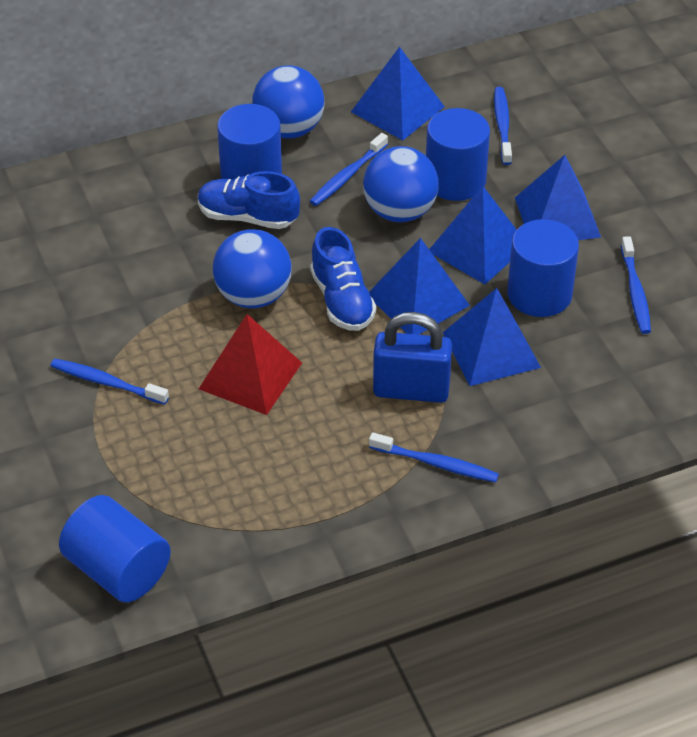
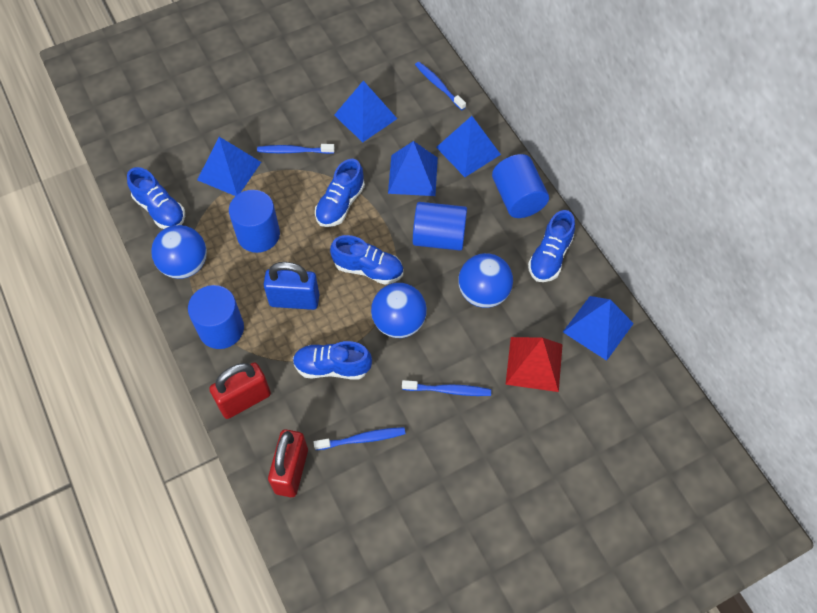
blue shoe: 2 -> 5
blue toothbrush: 5 -> 4
red padlock: 0 -> 2

